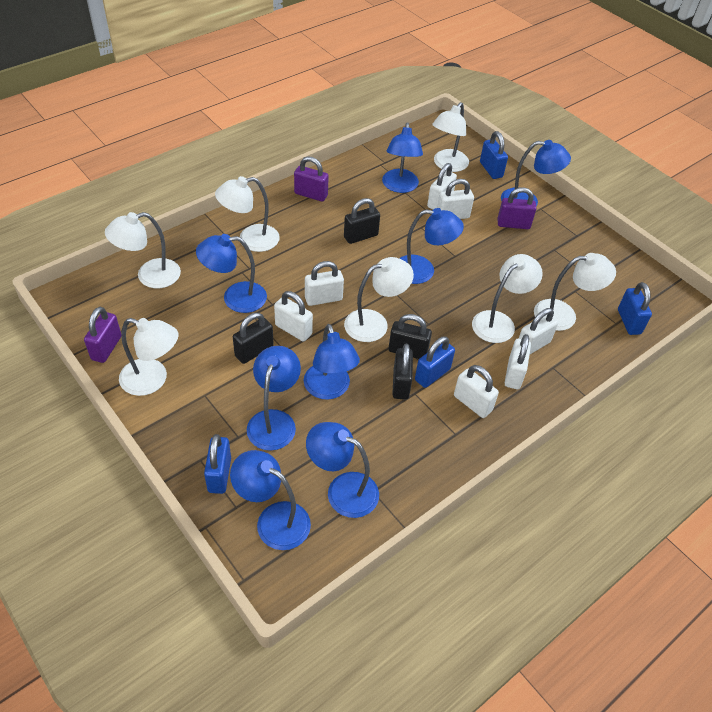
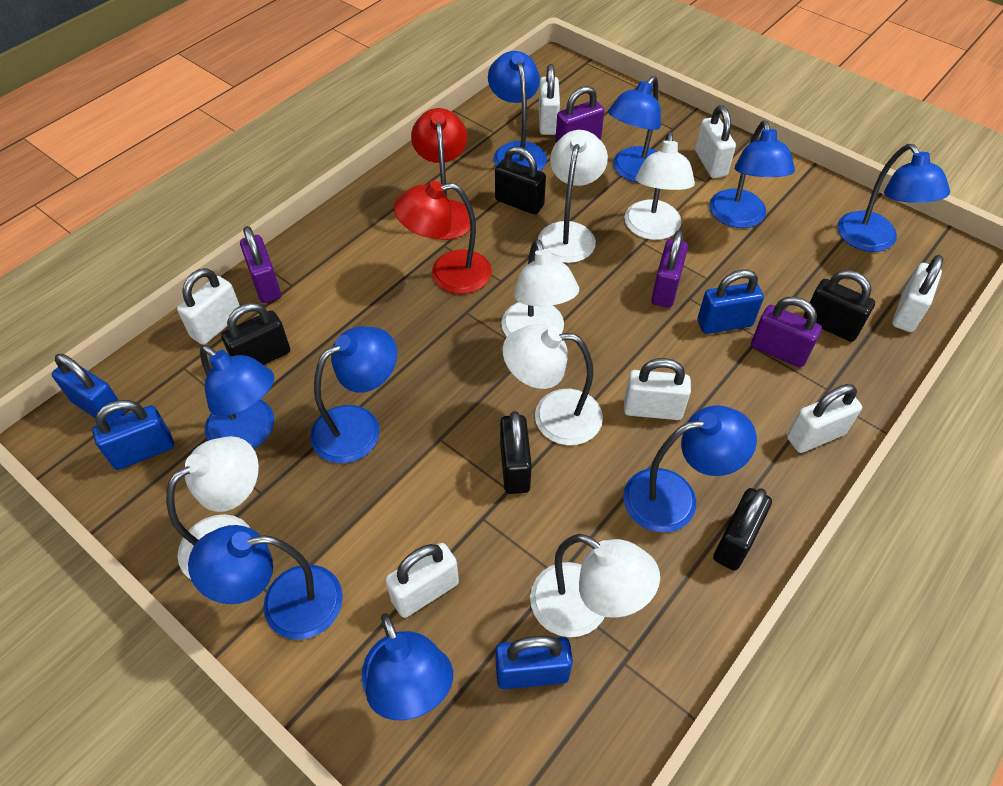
black padlock: 4 -> 5
blue lamp: 8 -> 9
purple padlock: 3 -> 4
red lamp: 0 -> 2
white lamp: 7 -> 6

